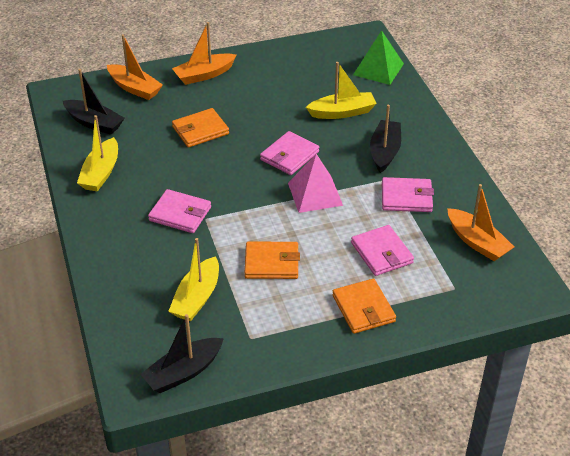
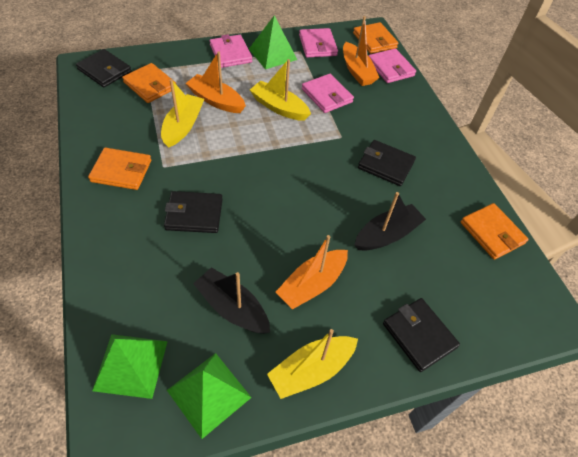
black boat: 3 -> 2
black wallet: 0 -> 4
green pyramid: 1 -> 3
orange wallet: 3 -> 4
pink pyramid: 1 -> 0

